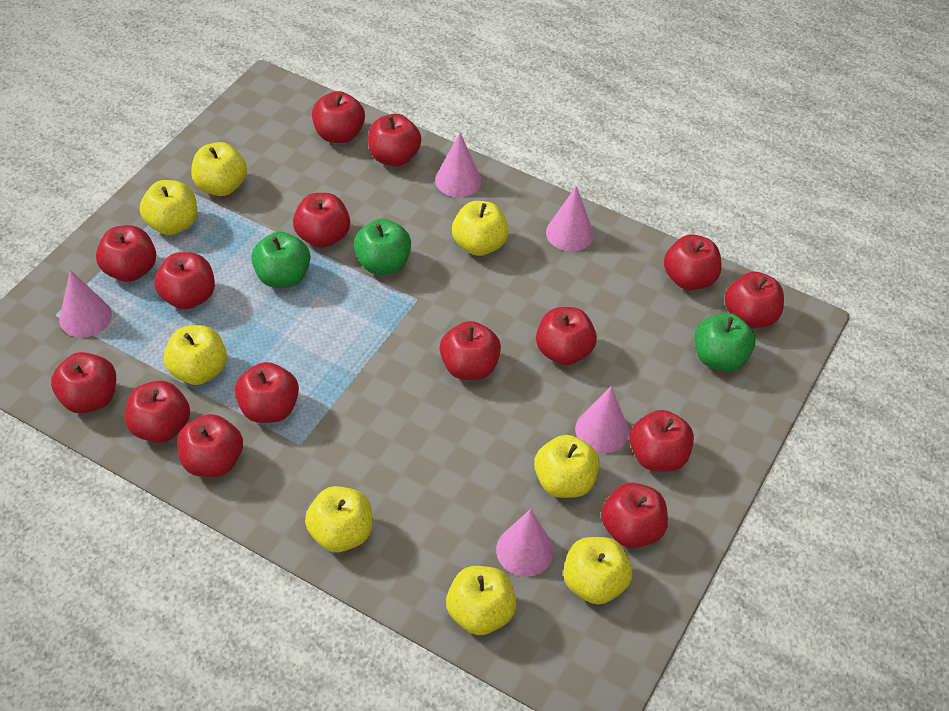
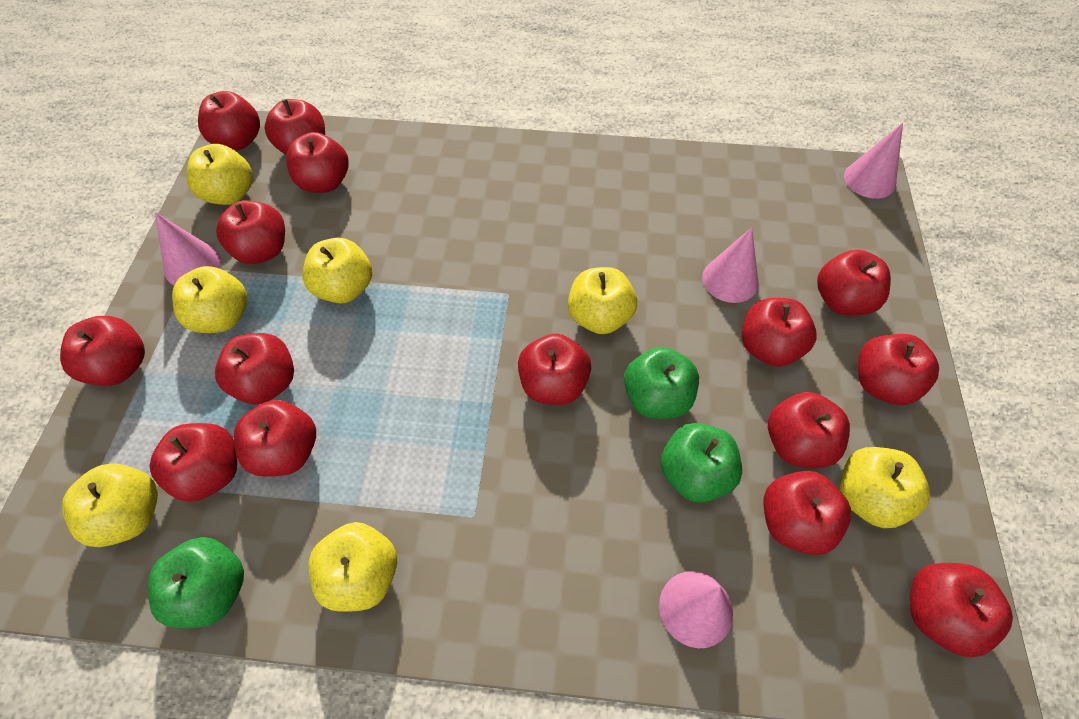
pink cone: 5 -> 4
yellow apple: 8 -> 7

